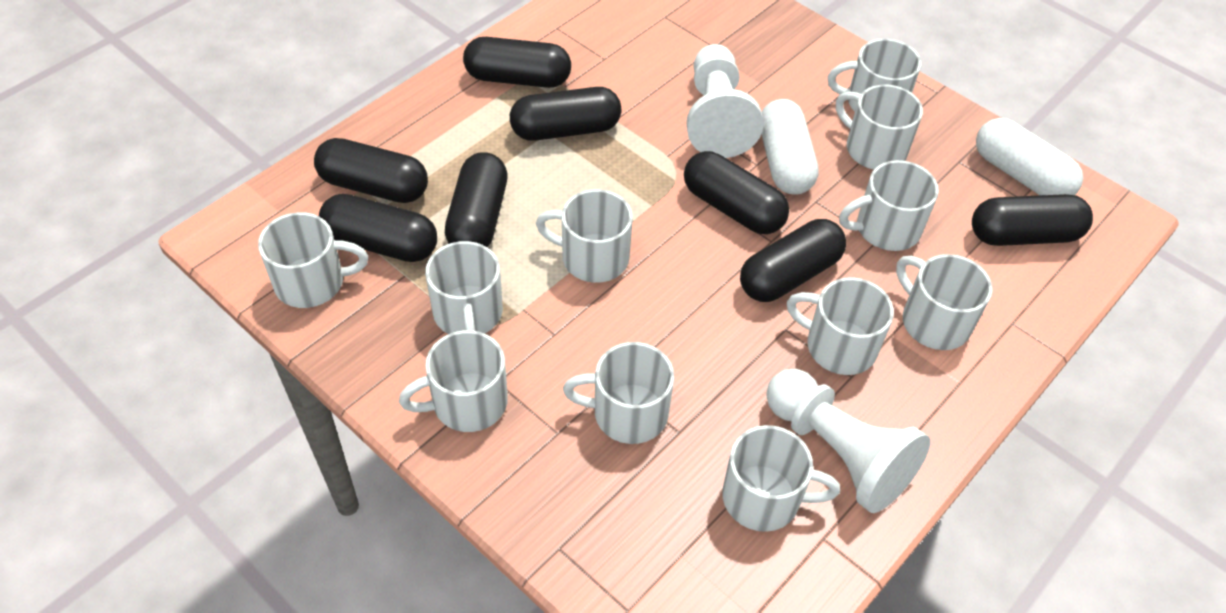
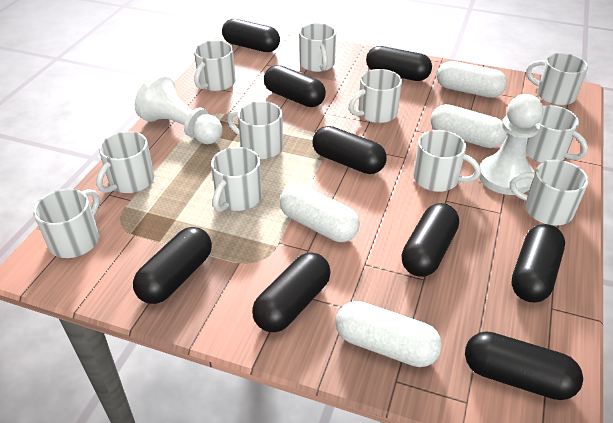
black capsule: 8 -> 9
white capsule: 2 -> 4

